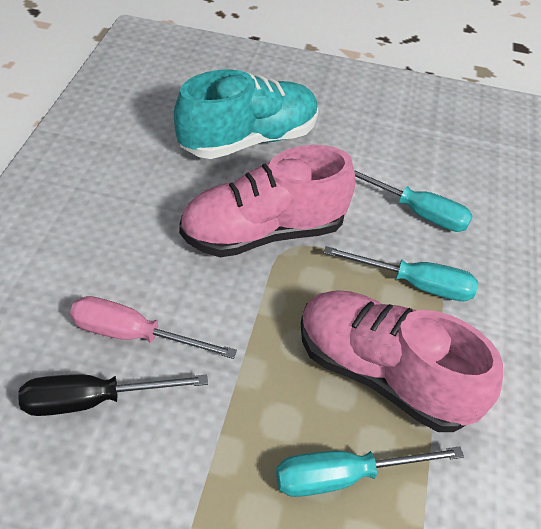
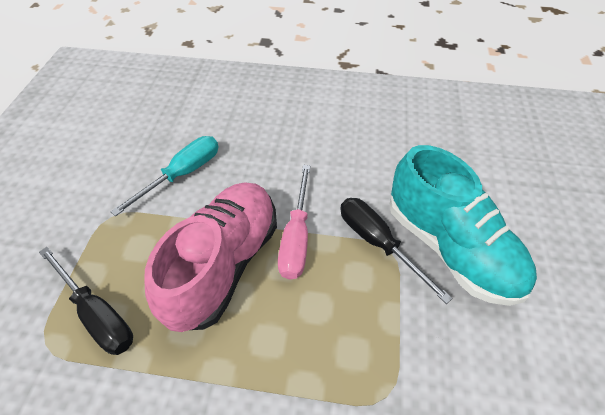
black screwdriver: 1 -> 2
pink shoe: 2 -> 1
turquoise screwdriver: 3 -> 1

